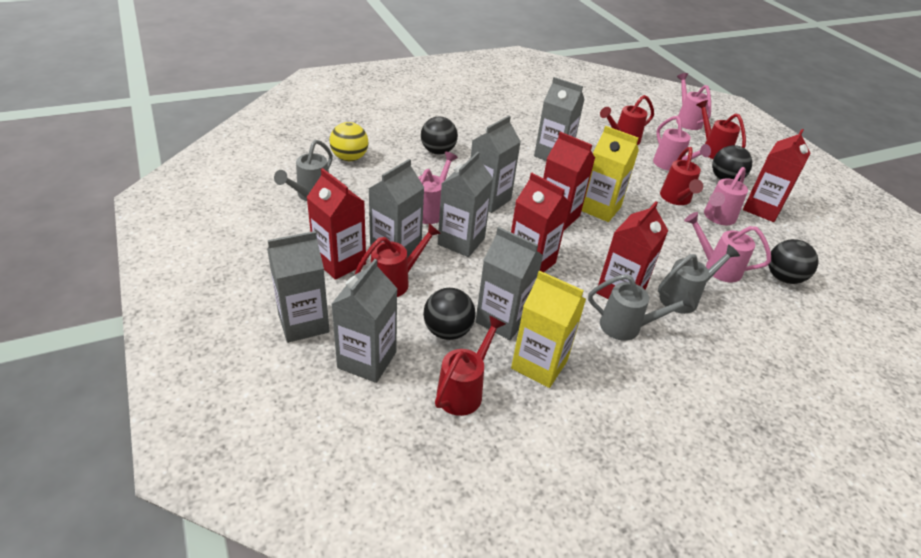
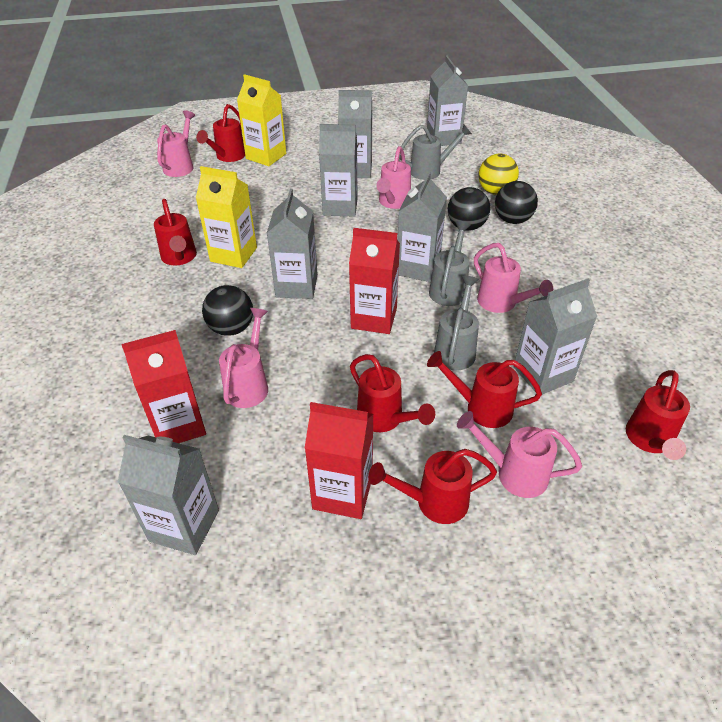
black ball: 4 -> 3
red carton: 5 -> 3
red watering can: 5 -> 6

